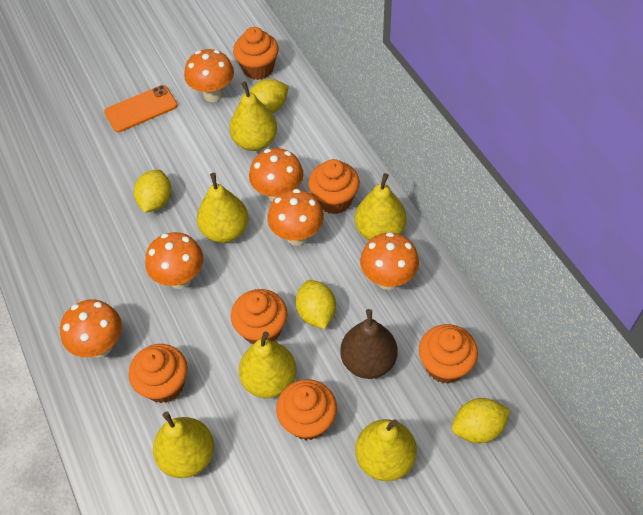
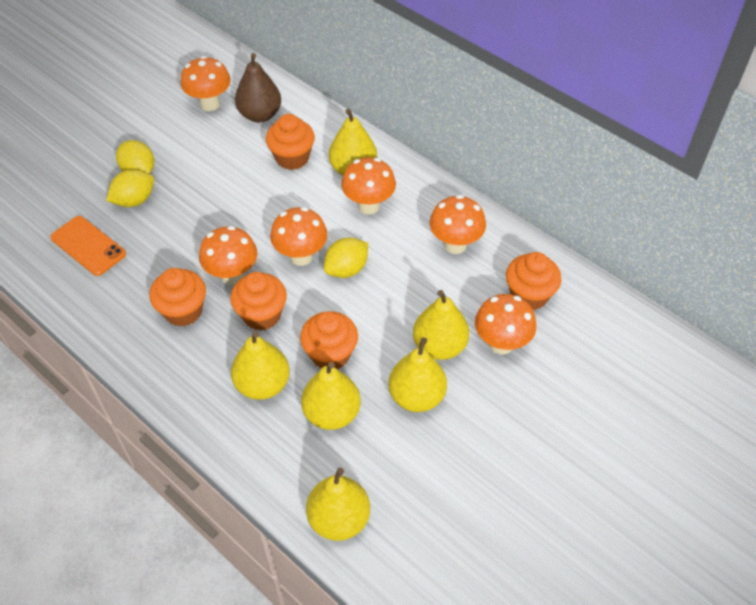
orange cupcake: 6 -> 5
yellow lemon: 4 -> 3

